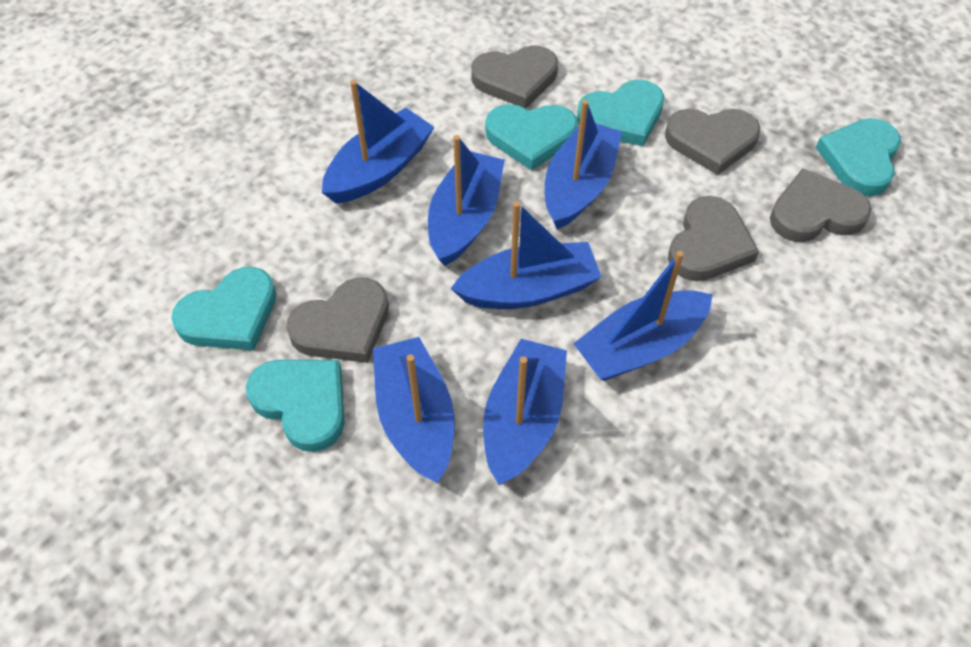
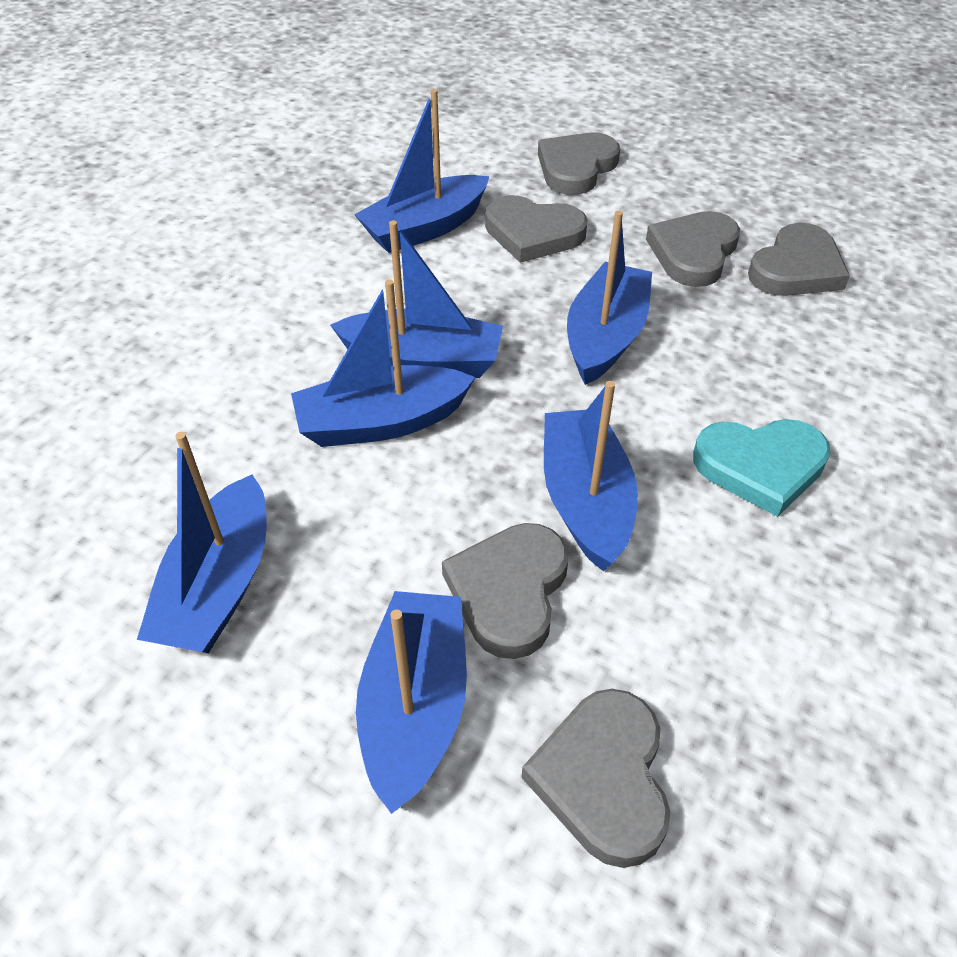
grey heart: 5 -> 6
turquoise heart: 5 -> 1

